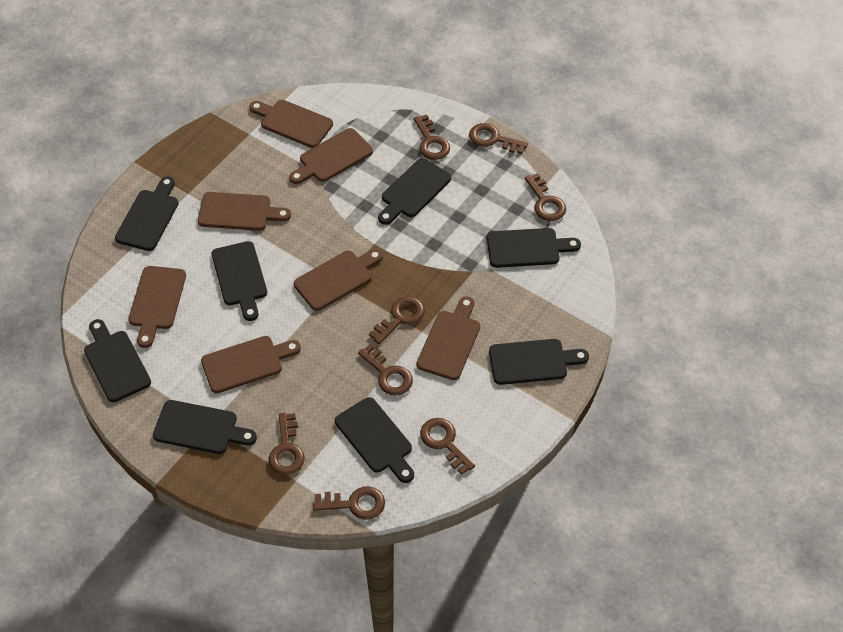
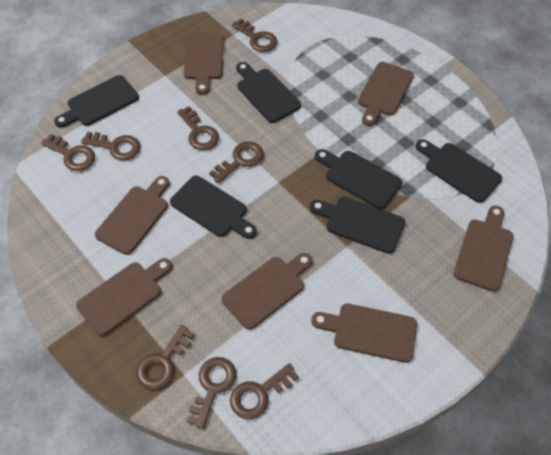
black cutting board: 8 -> 6

